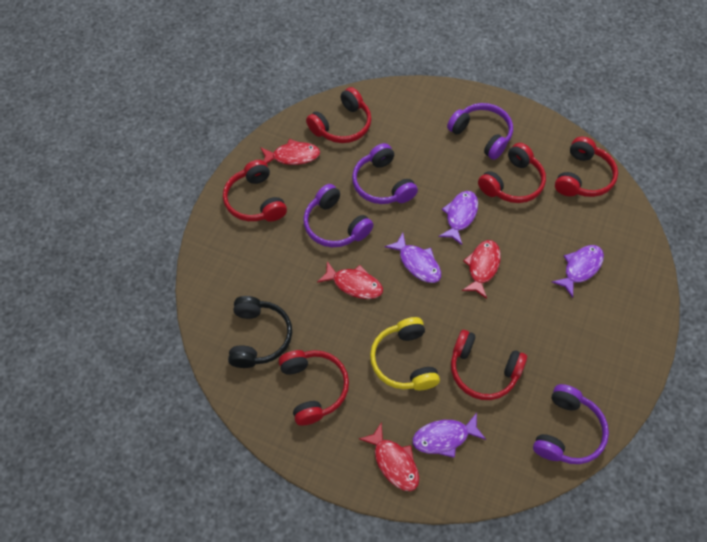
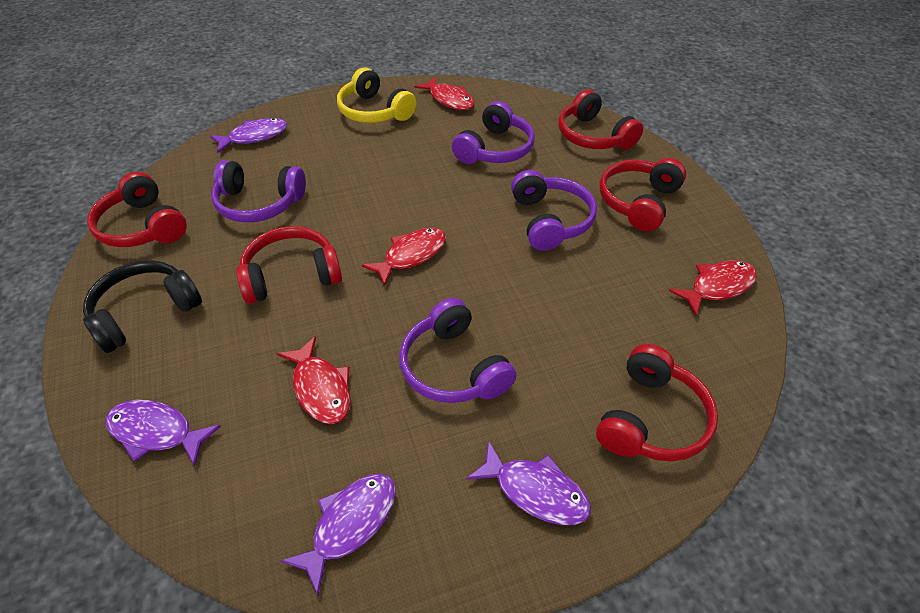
red headphones: 6 -> 5

